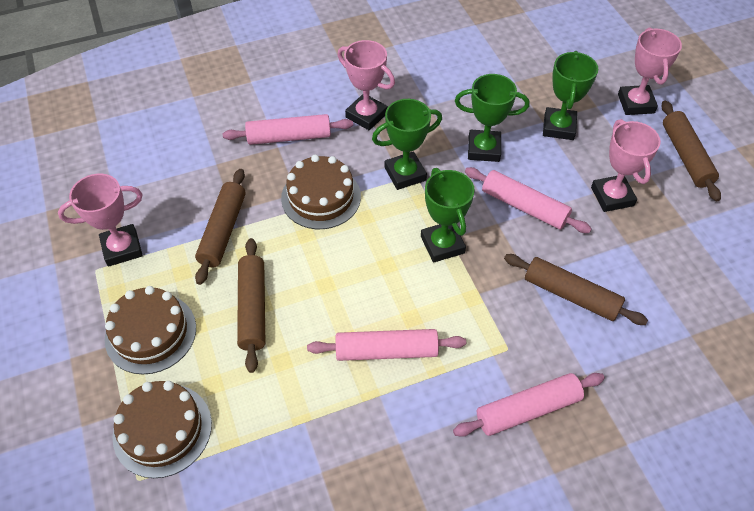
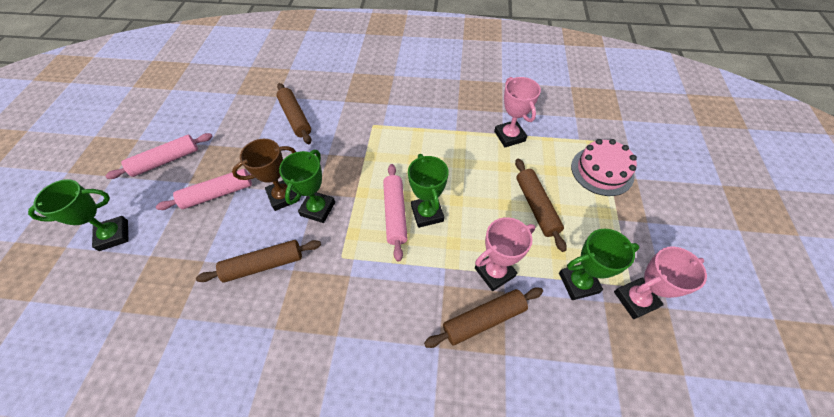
brown cake: 3 -> 0
brown trophy: 0 -> 1
pink cake: 0 -> 1
pink rolling pin: 4 -> 3
pink trophy: 4 -> 3

